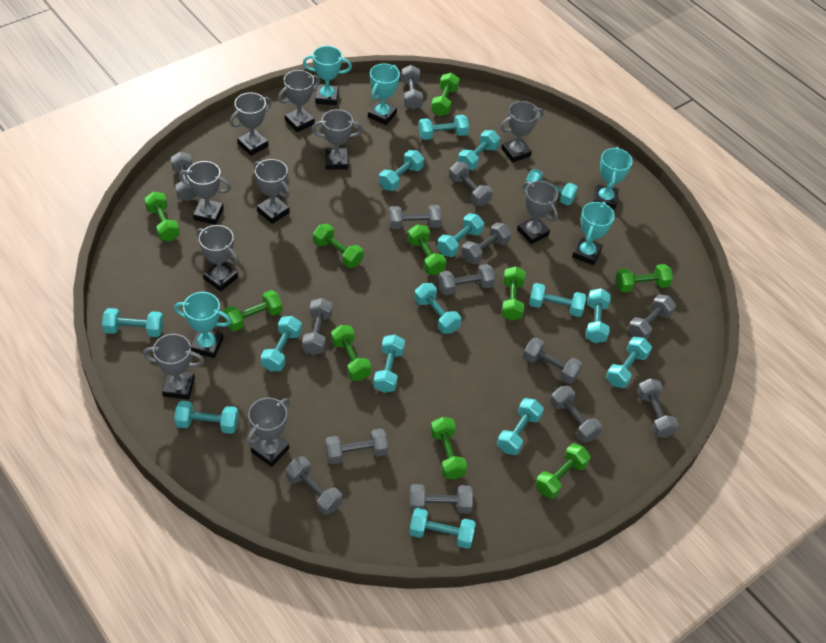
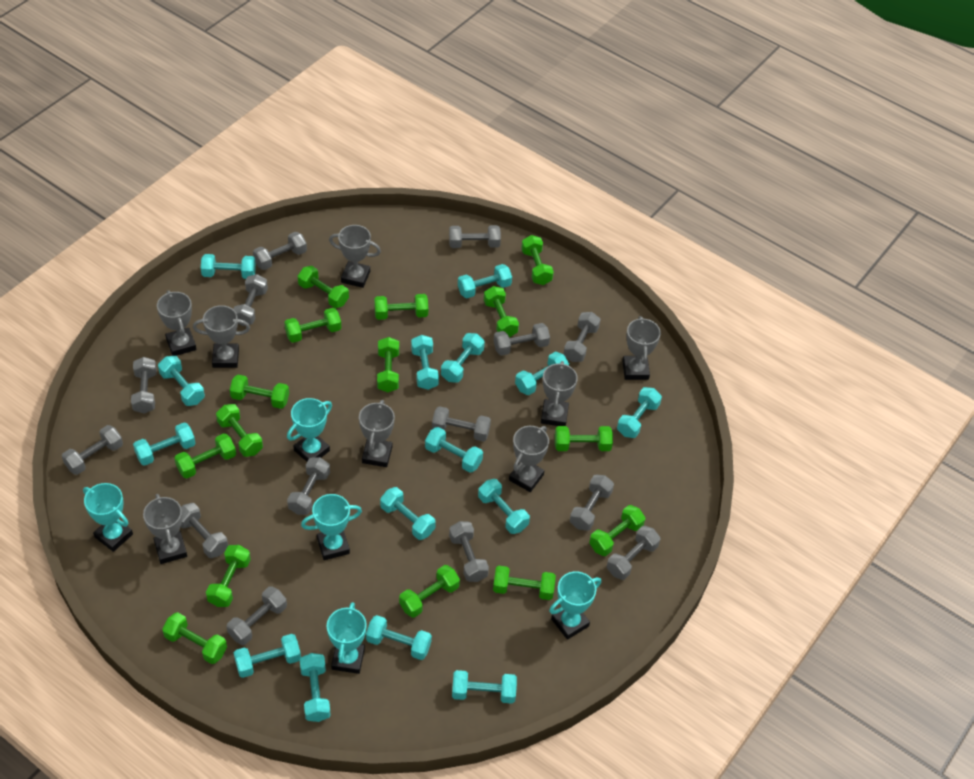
green dumbbell: 10 -> 15
grey trophy: 10 -> 8

